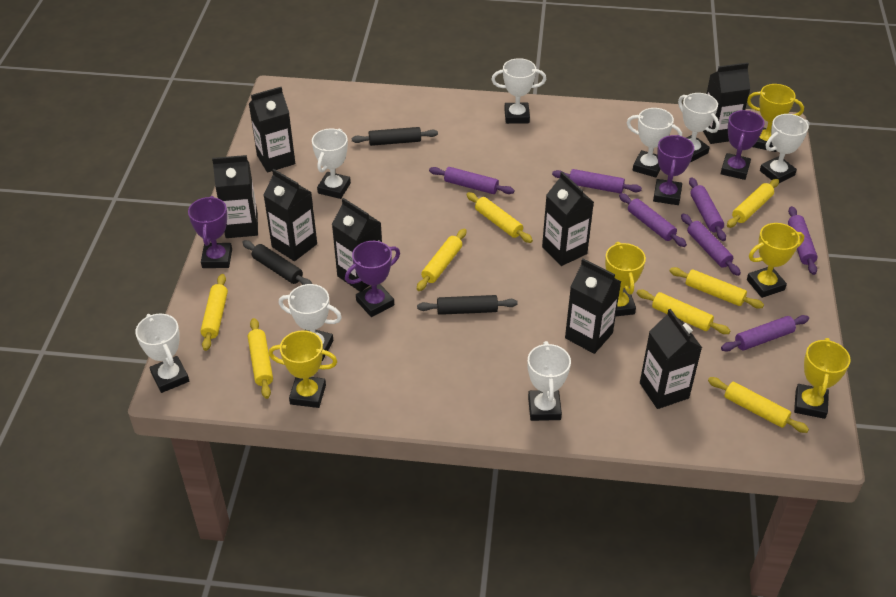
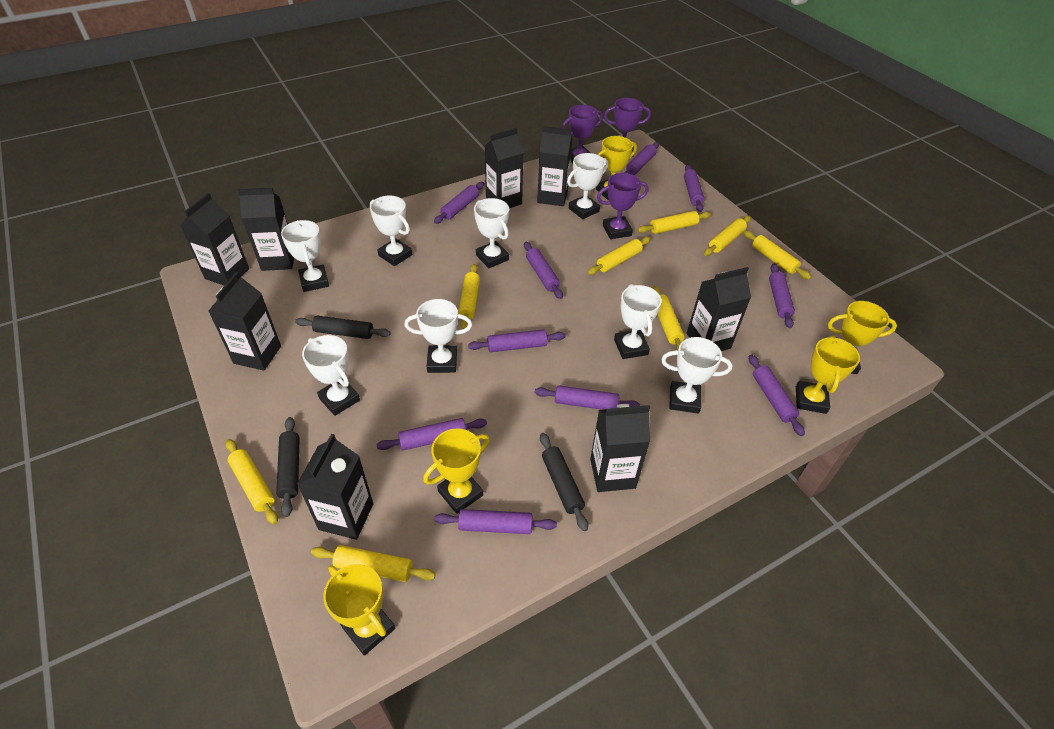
purple rolling pin: 7 -> 10
purple trophy: 4 -> 3

